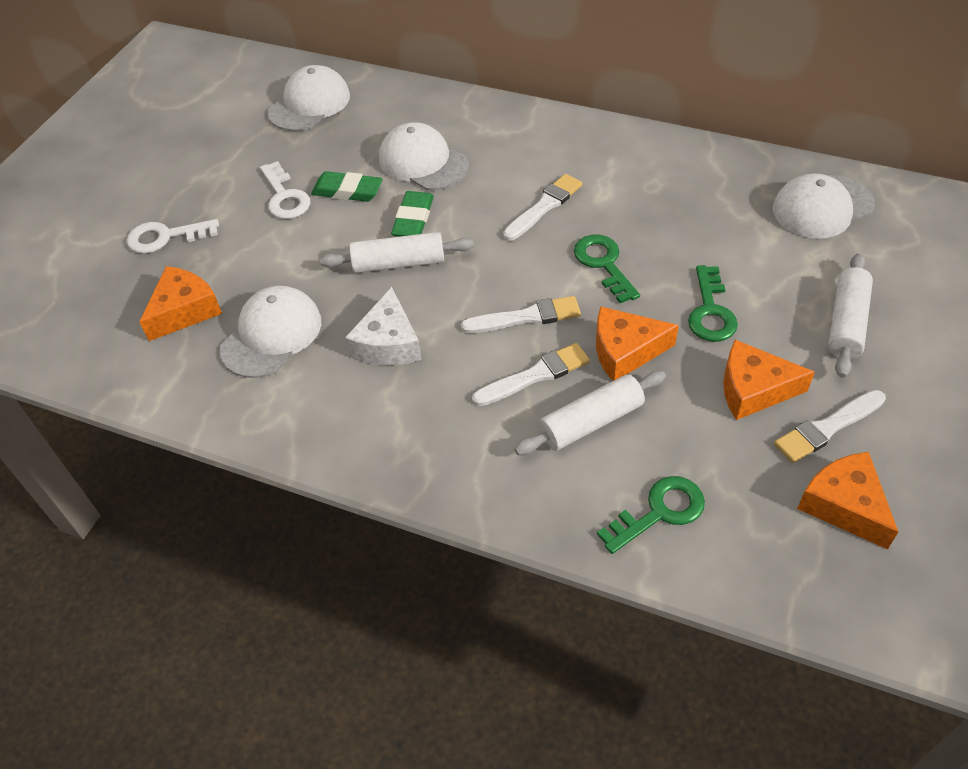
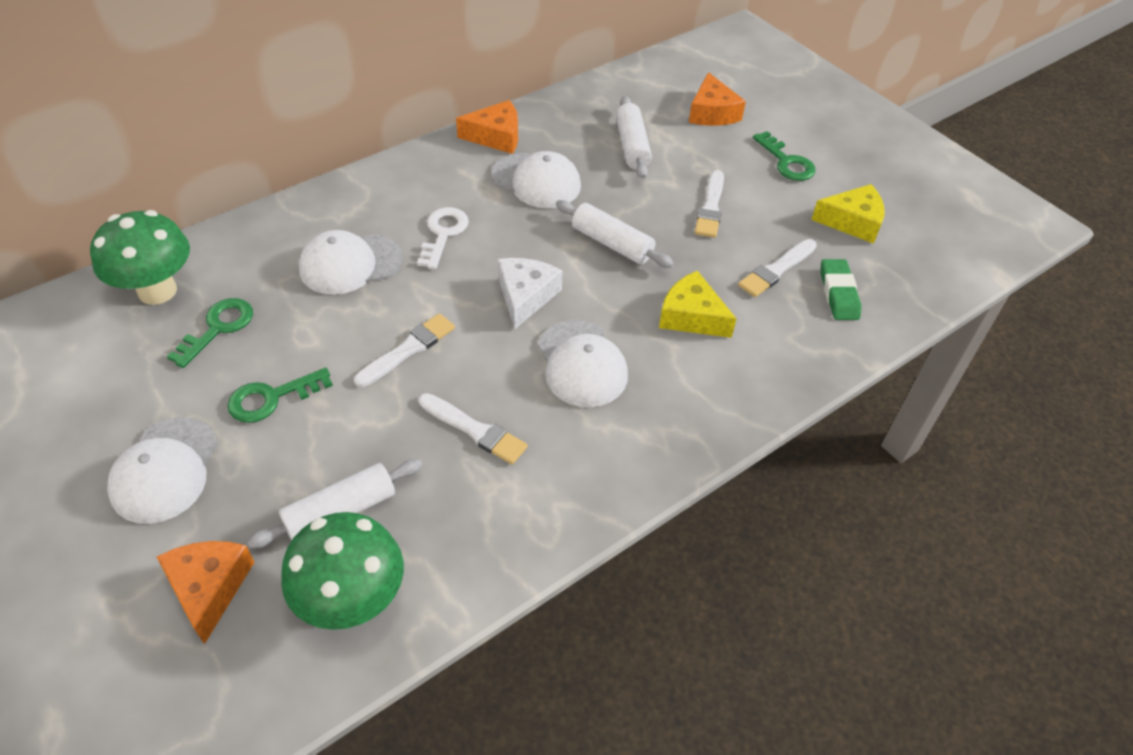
green eraser: 2 -> 1
green mushroom: 0 -> 2
orange cheese: 4 -> 3
white key: 2 -> 1
yellow cheese: 0 -> 2

